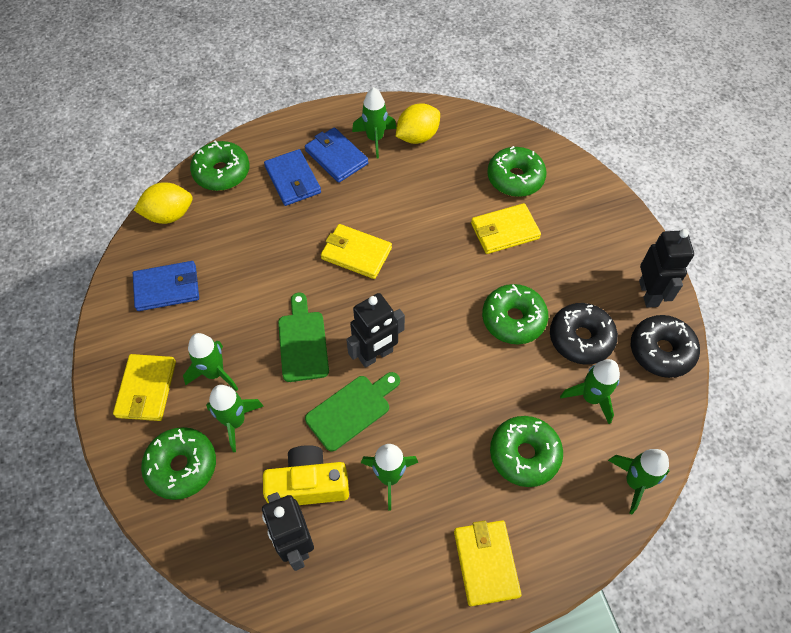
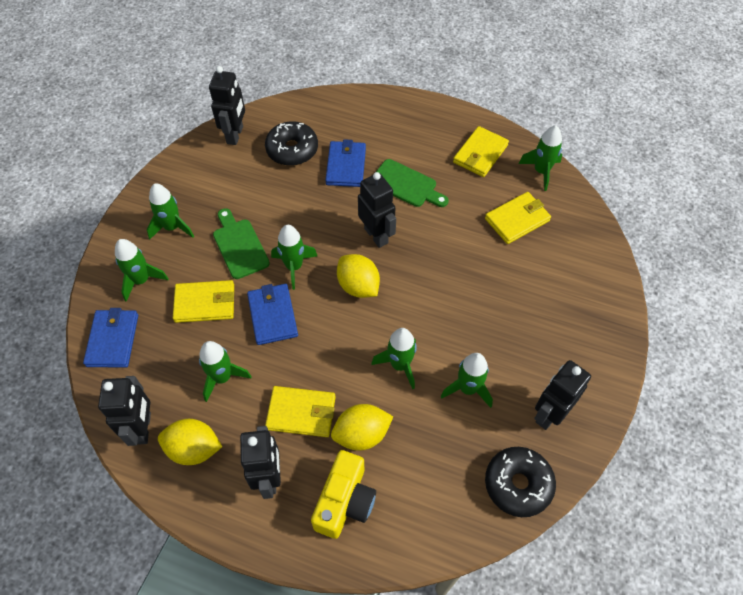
black robot: 3 -> 5
green donut: 5 -> 0
green rocket: 6 -> 7
yellow lemon: 2 -> 3

